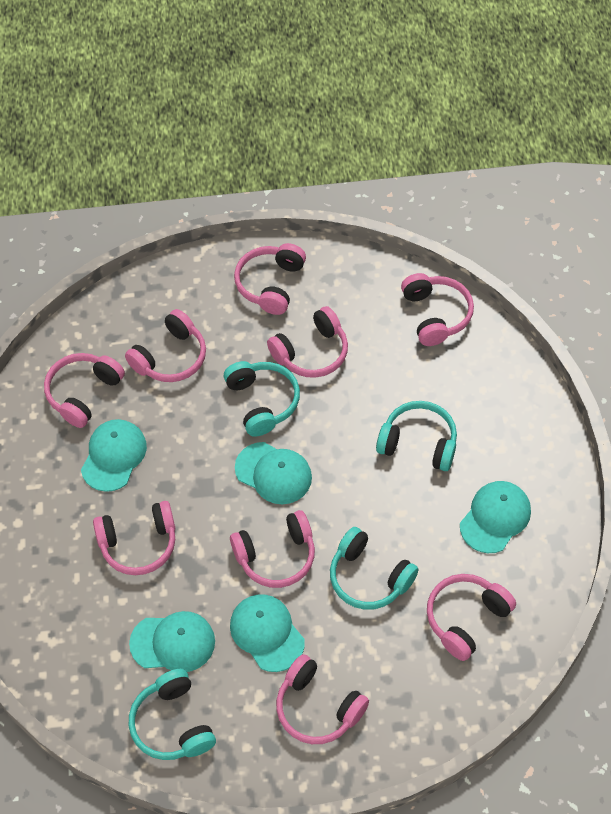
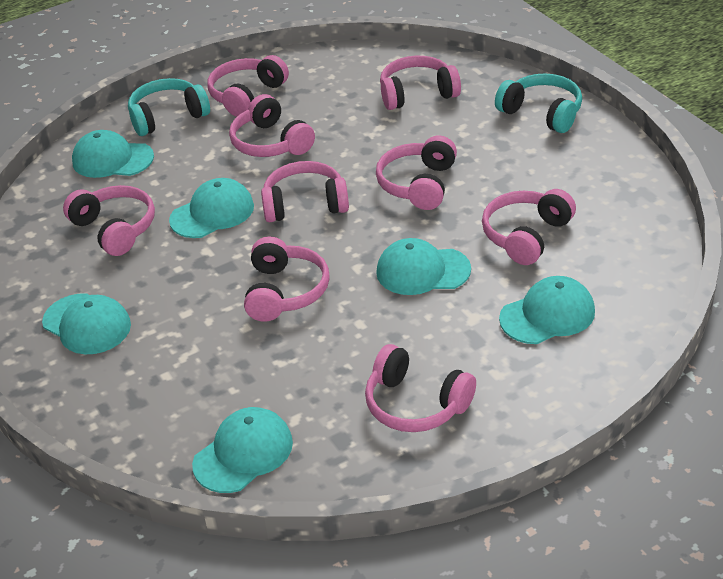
turquoise cap: 5 -> 6
turquoise headphones: 4 -> 2

